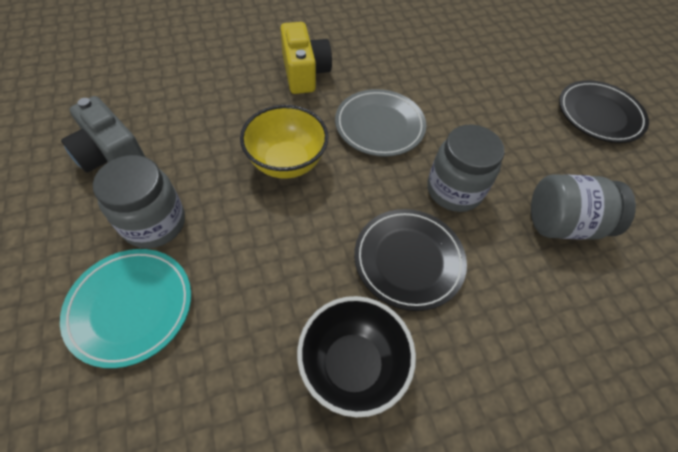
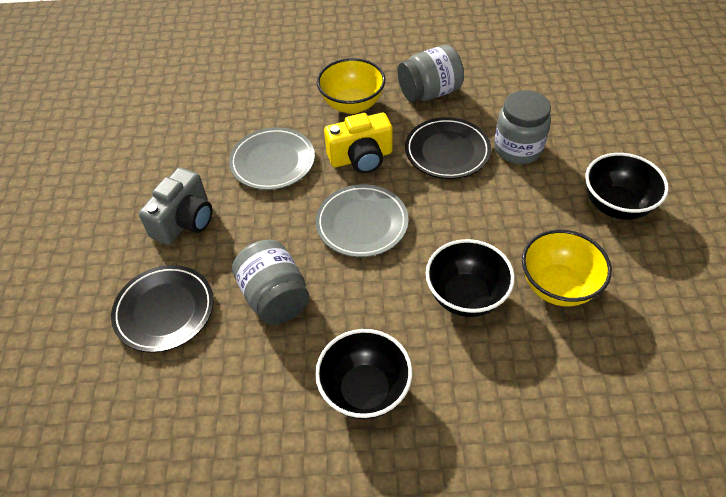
black bowl: 1 -> 3
grey plate: 1 -> 2
turquoise plate: 1 -> 0
yellow bowl: 1 -> 2

